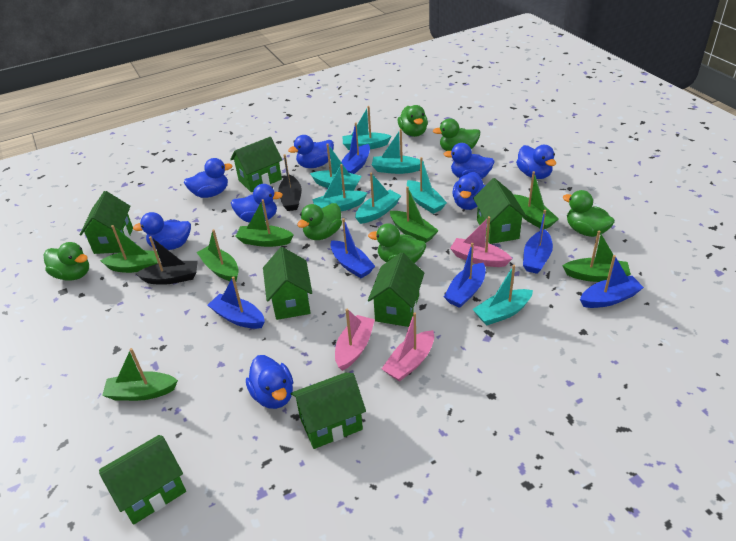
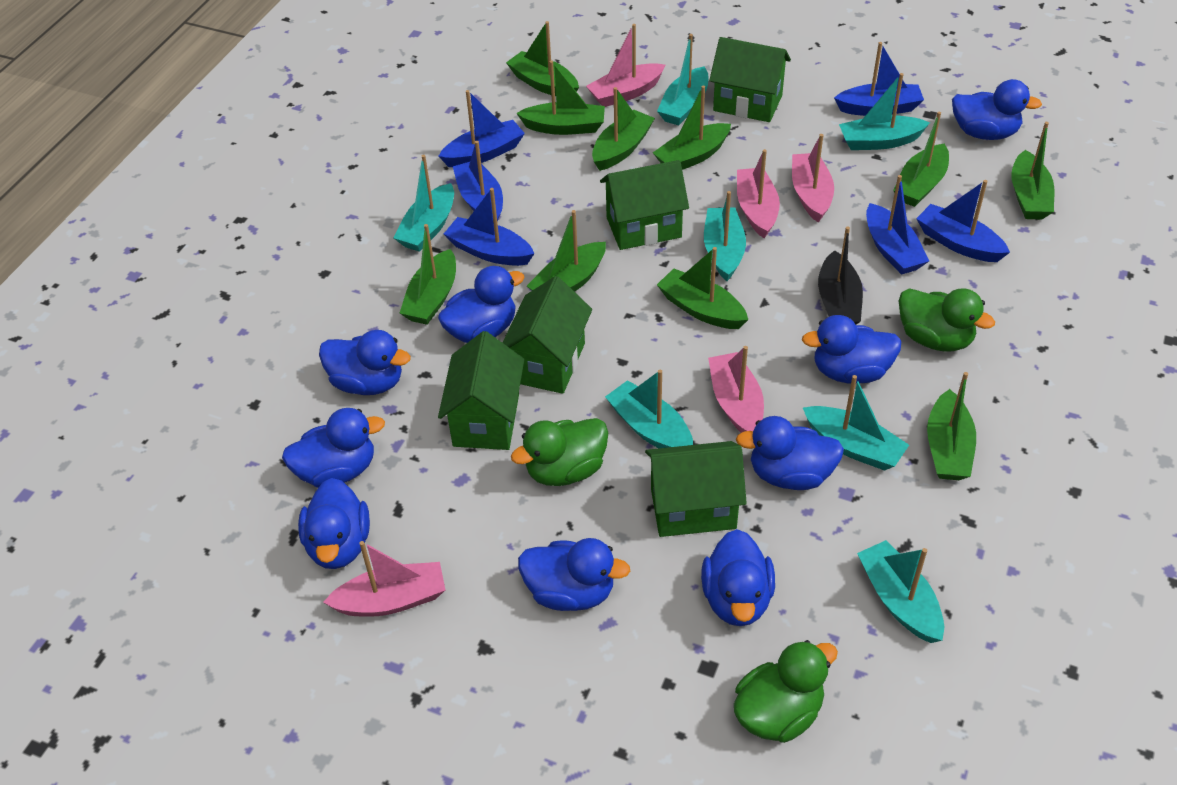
black boat: 2 -> 1
blue duck: 8 -> 9
green boat: 7 -> 10
green duck: 6 -> 3
green house: 7 -> 5
pink boat: 3 -> 5

